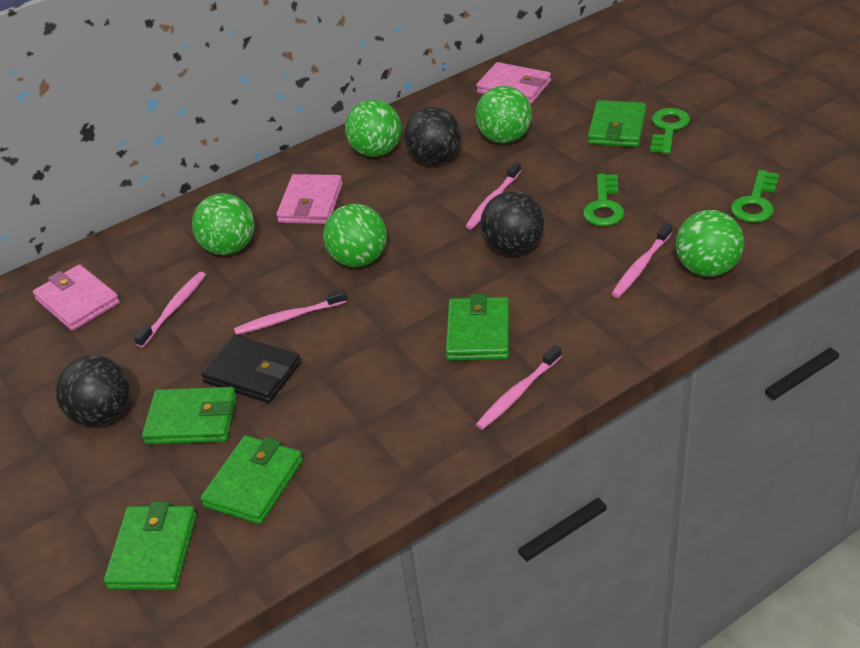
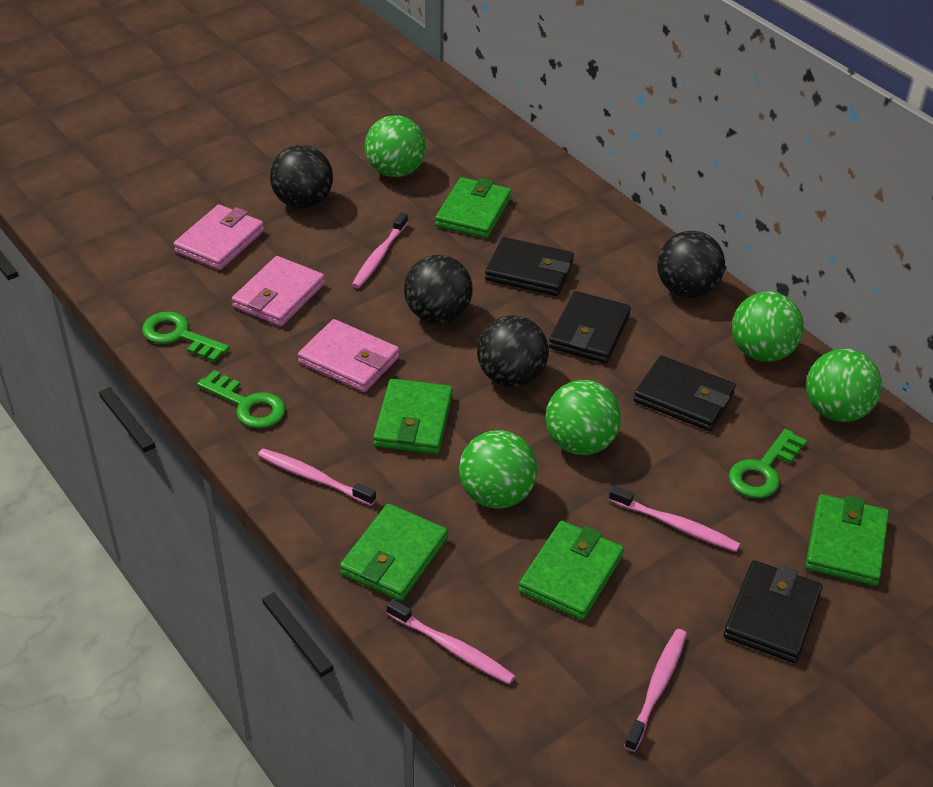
black ball: 3 -> 4
black wallet: 1 -> 4

